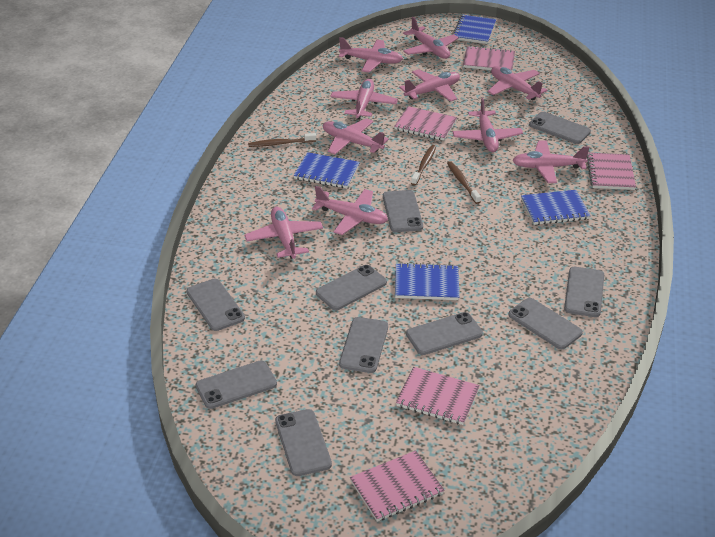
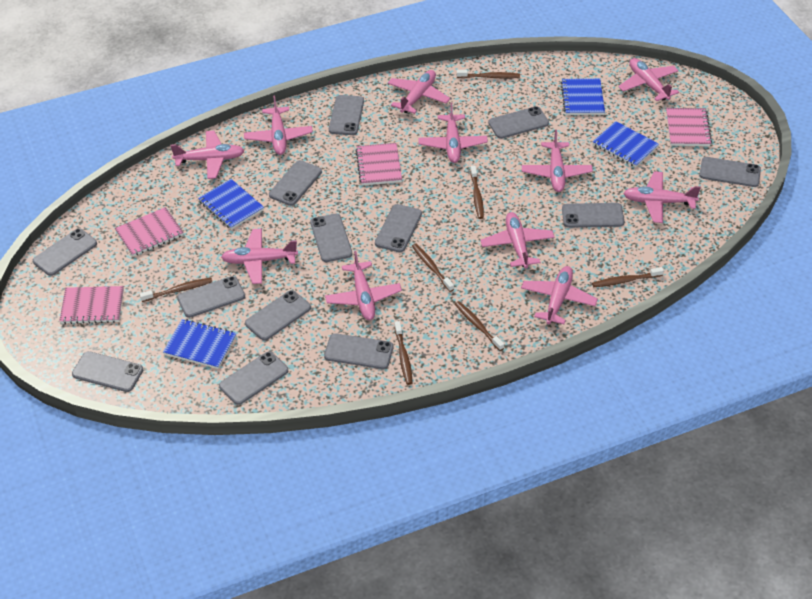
brown toothbrush: 3 -> 7
grey phone: 10 -> 13
pink notebook: 5 -> 4
pink plane: 10 -> 11

